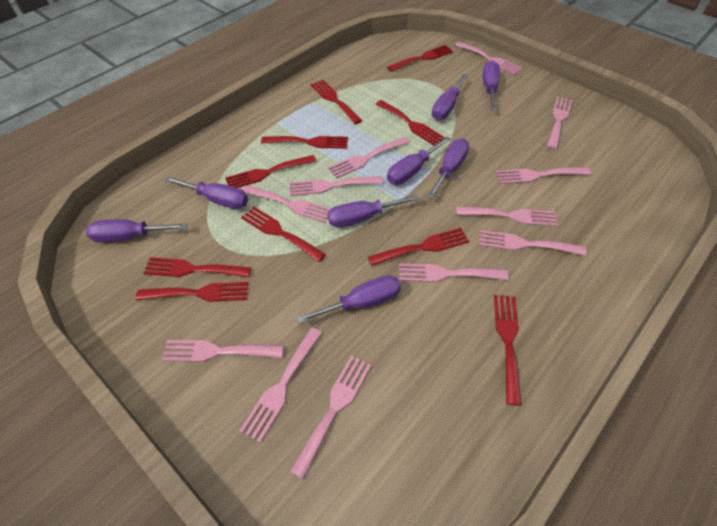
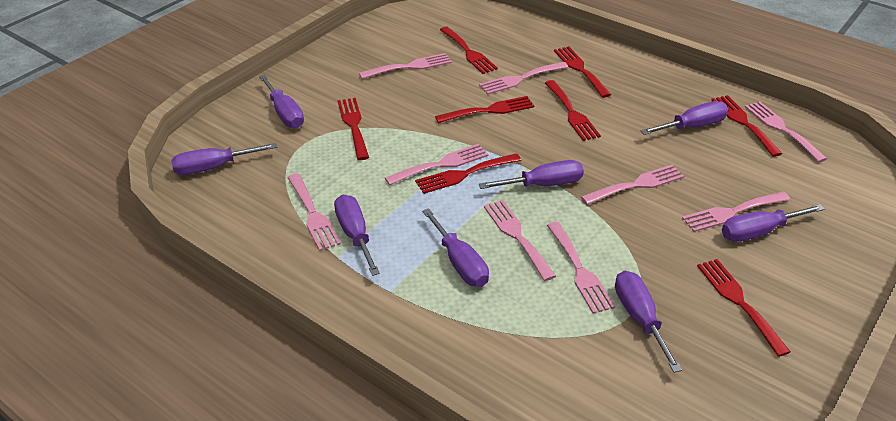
pink fork: 12 -> 9
red fork: 10 -> 8

